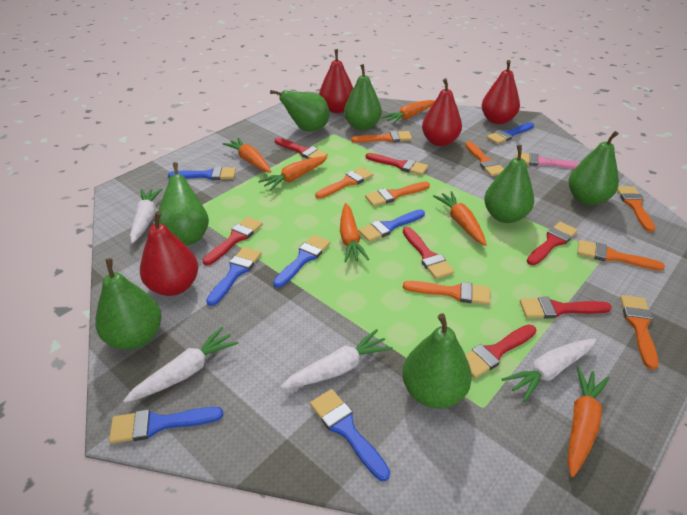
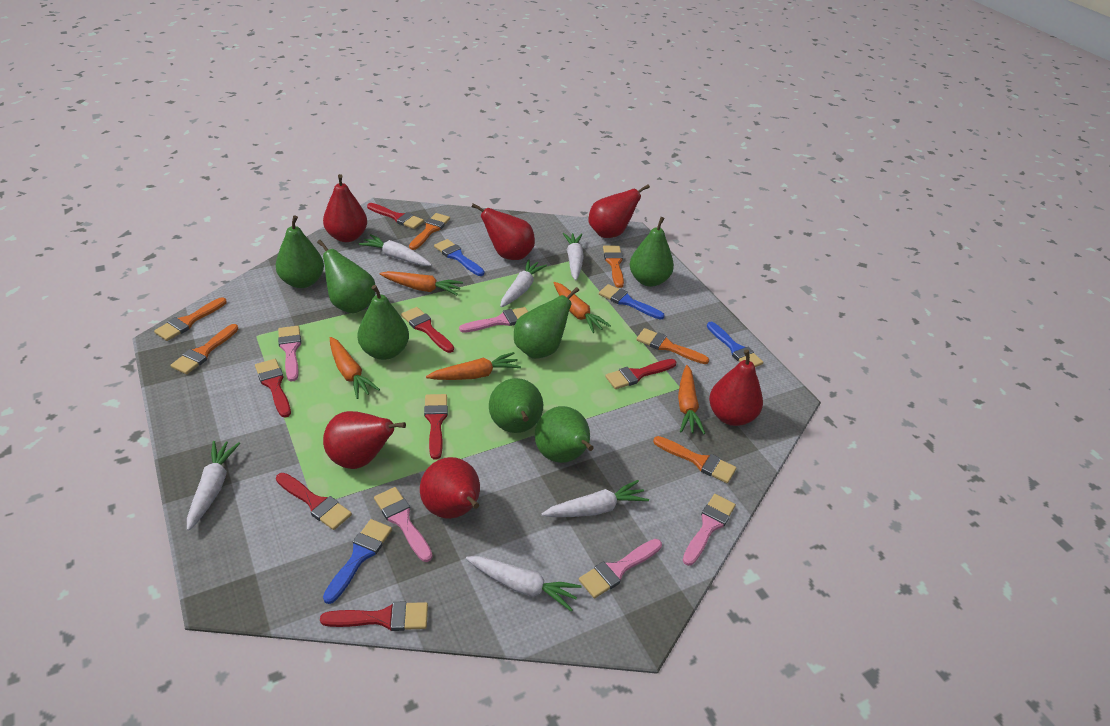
blue brush: 7 -> 4
orange brush: 8 -> 6
orange carrot: 6 -> 5
pink brush: 1 -> 5
red pear: 4 -> 6
white carrot: 4 -> 6

